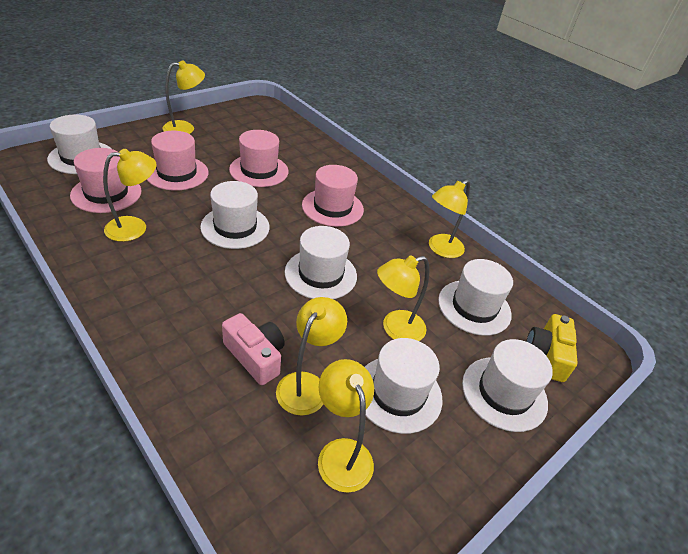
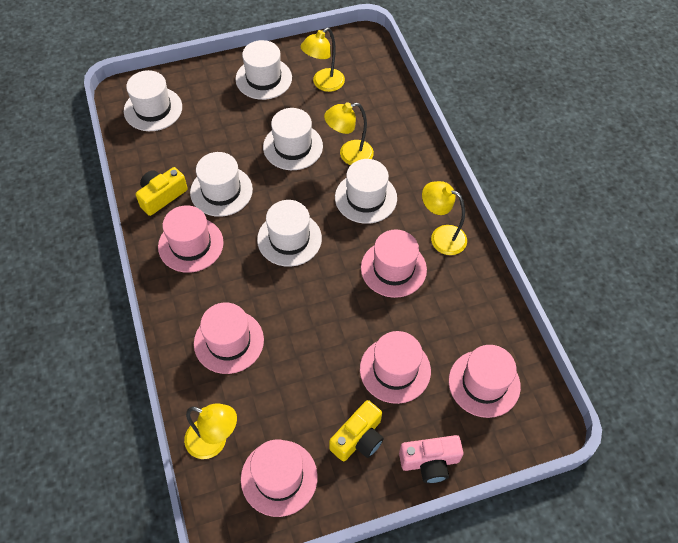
pink hat: 4 -> 6
yellow camera: 1 -> 2
yellow lamp: 6 -> 4

